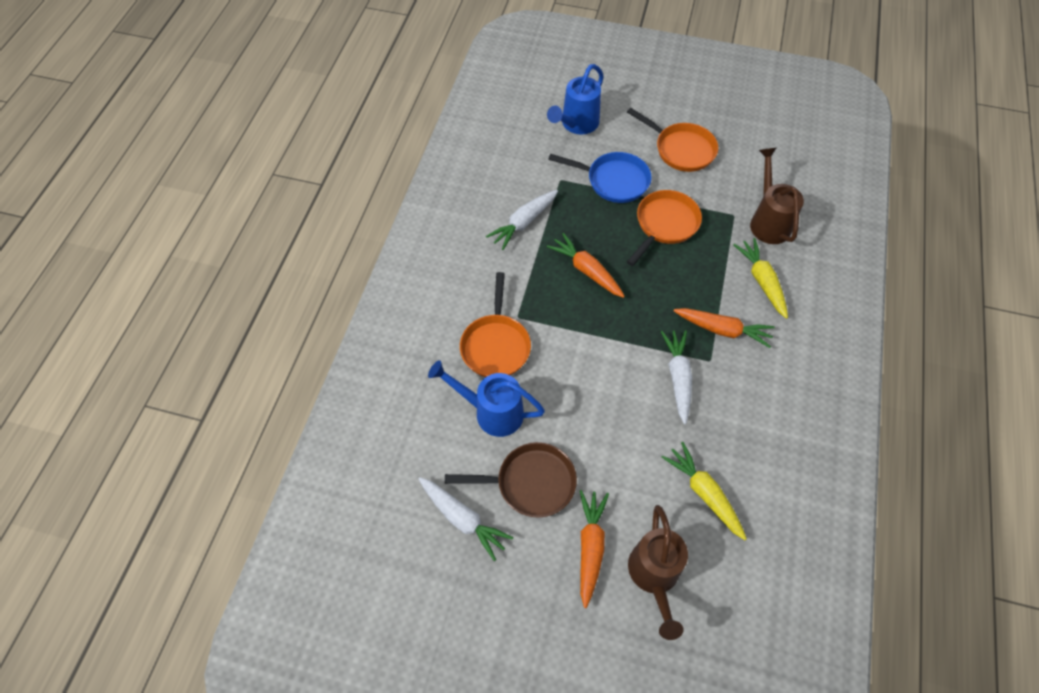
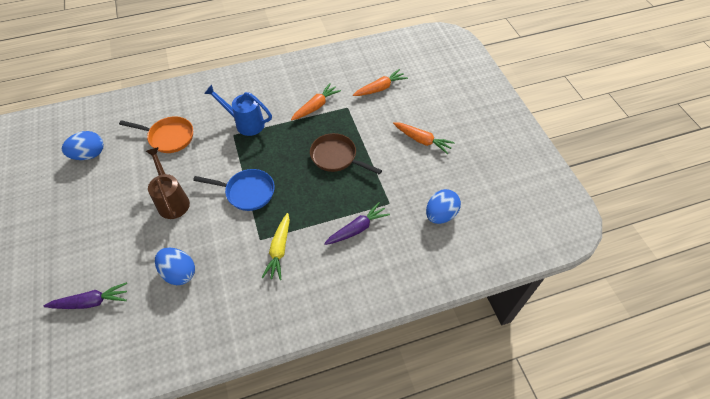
blue egg: 0 -> 3
blue watering can: 2 -> 1
brown watering can: 2 -> 1
orange pan: 3 -> 1
purple carrot: 0 -> 2
white carrot: 3 -> 0
yellow carrot: 2 -> 1

